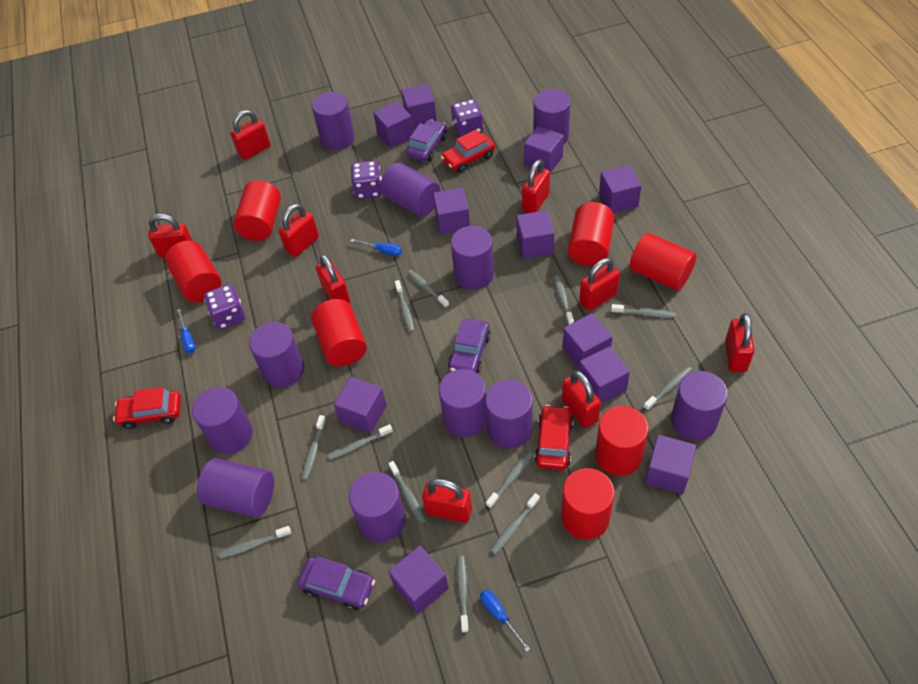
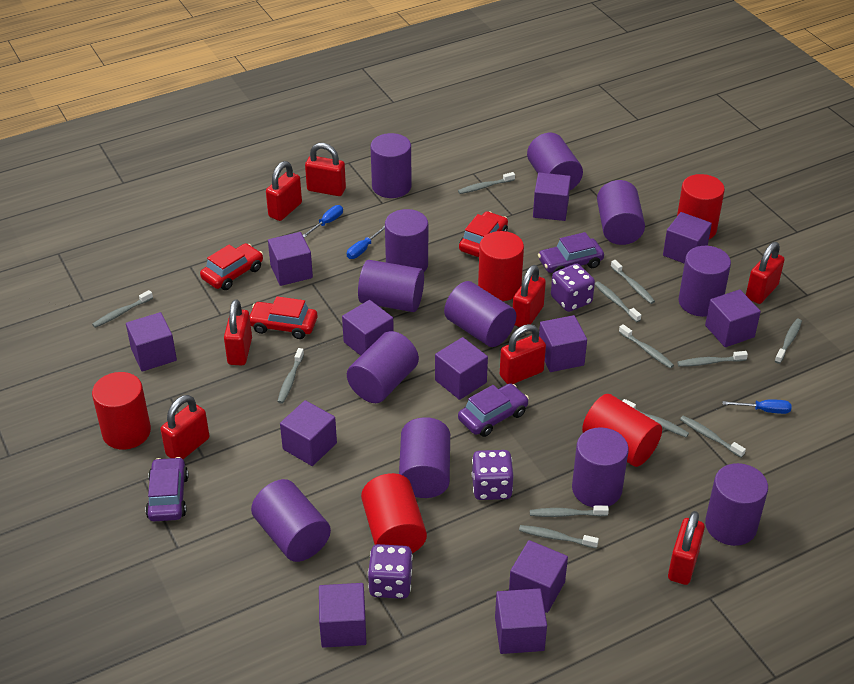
purple cube: 11 -> 12
purple cylinder: 11 -> 12
red cylinder: 7 -> 5
red padlock: 9 -> 8

